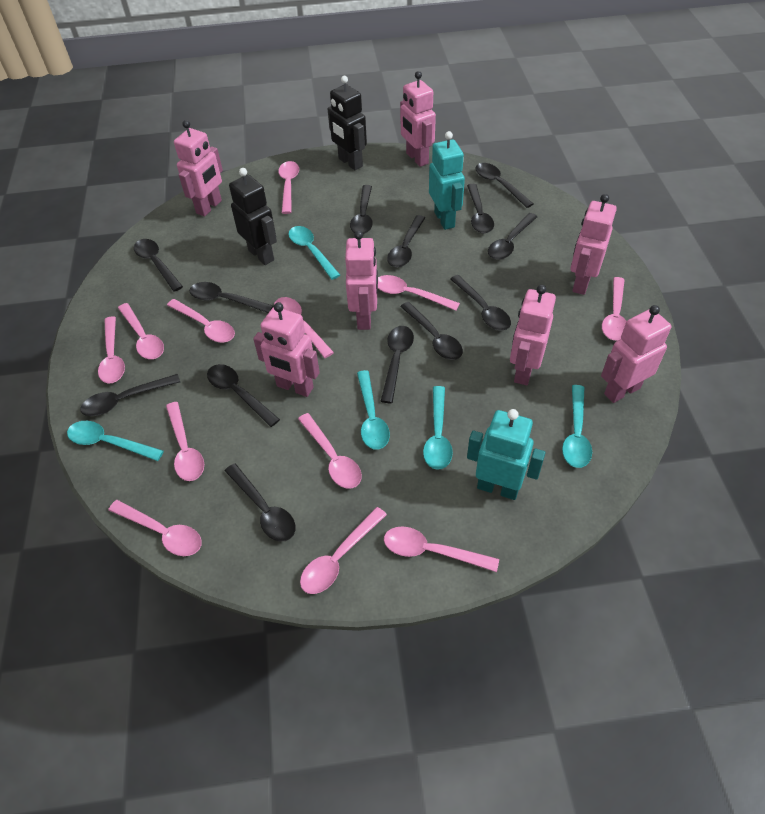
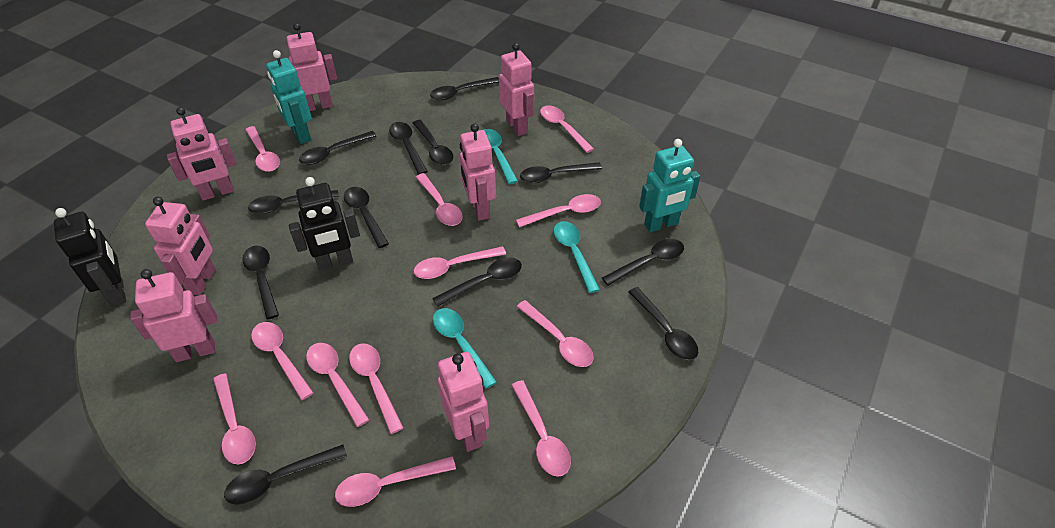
black spoon: 13 -> 12
turquoise spoon: 5 -> 3

